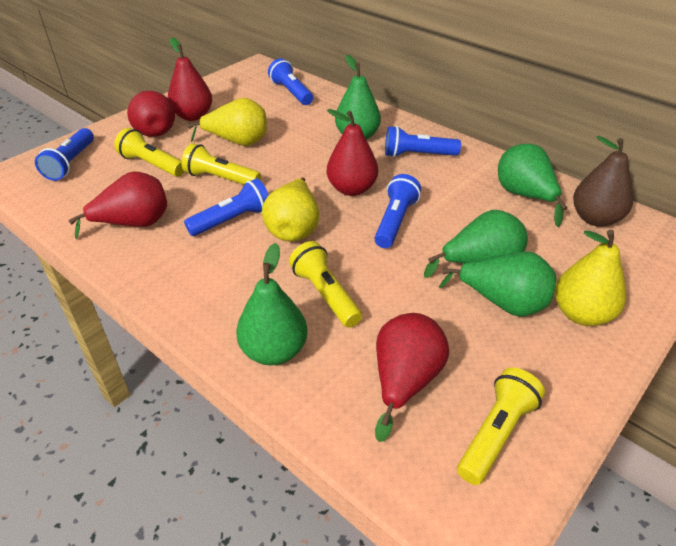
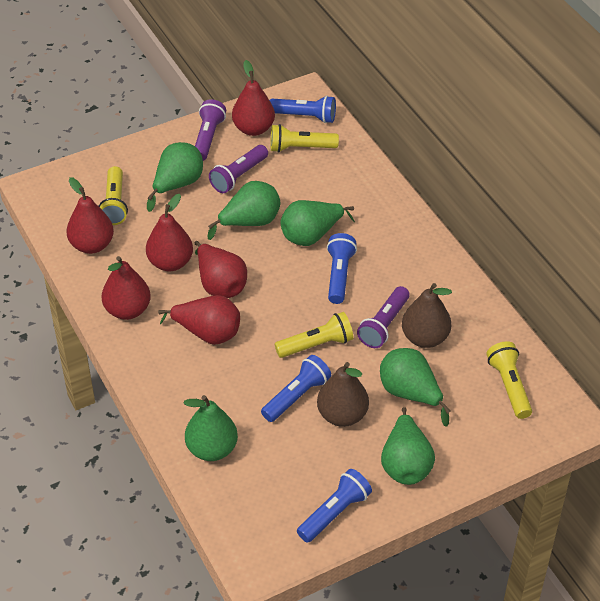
blue flashlight: 5 -> 4
brown pear: 1 -> 2
green pear: 5 -> 6
purple flashlight: 0 -> 3
red pear: 5 -> 6
yellow pear: 3 -> 0

